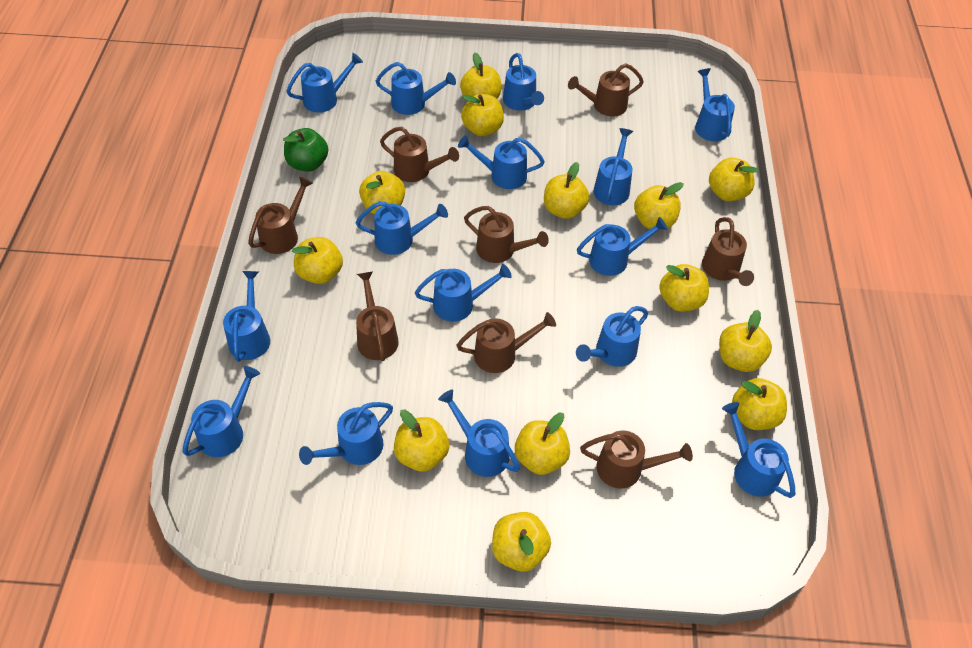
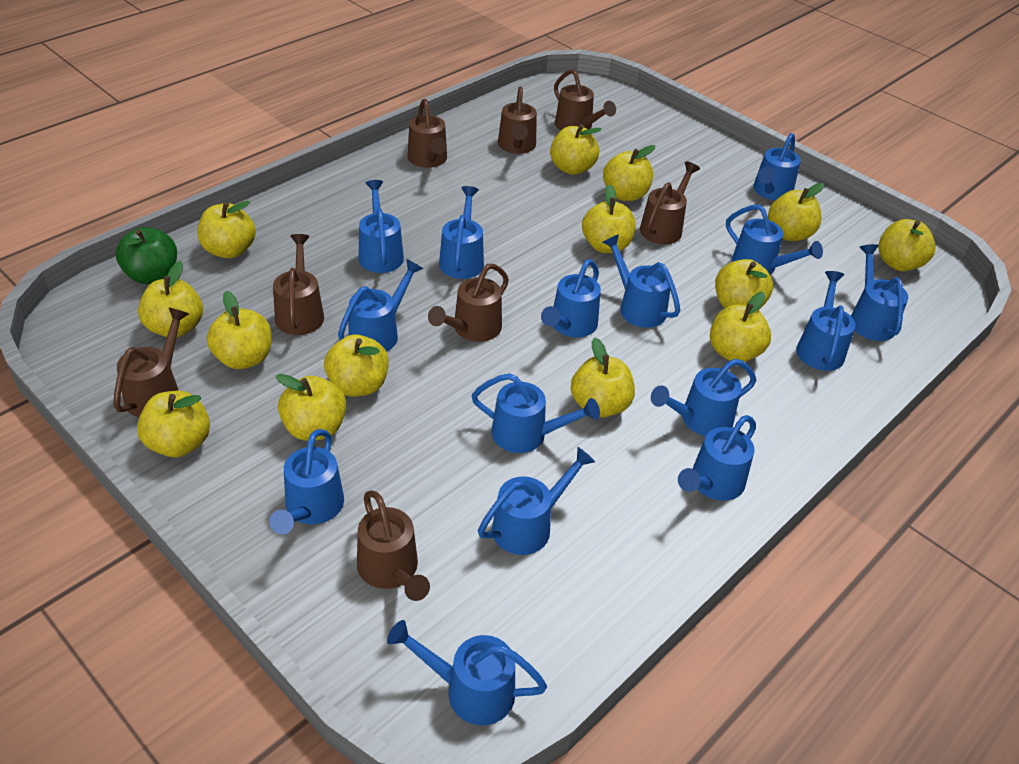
yellow apple: 13 -> 14

